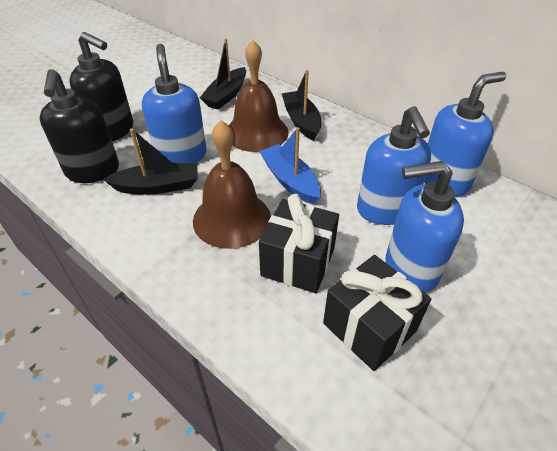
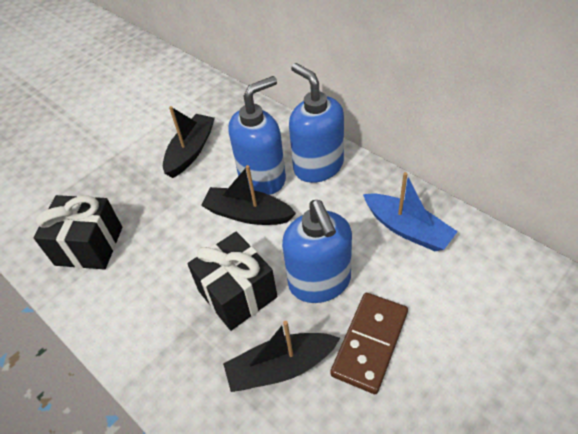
black soap dispenser: 2 -> 0
blue soap dispenser: 4 -> 3
brown bell: 2 -> 0
brown domino: 0 -> 1

